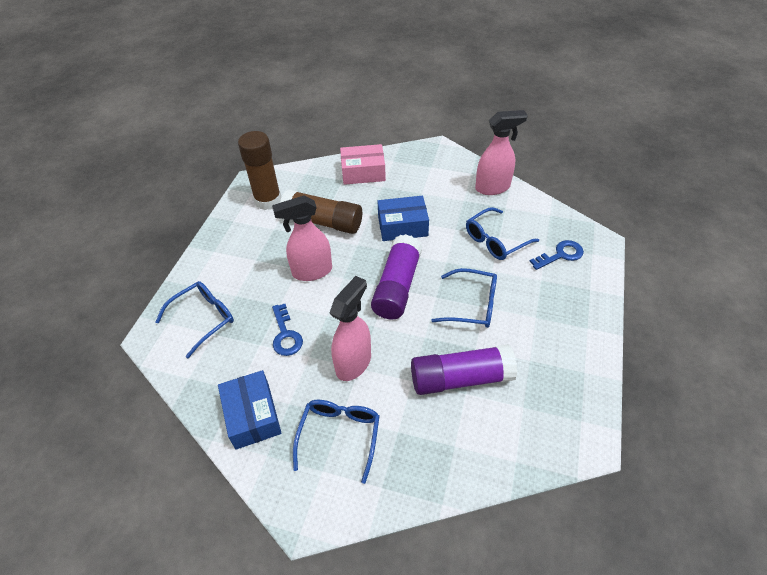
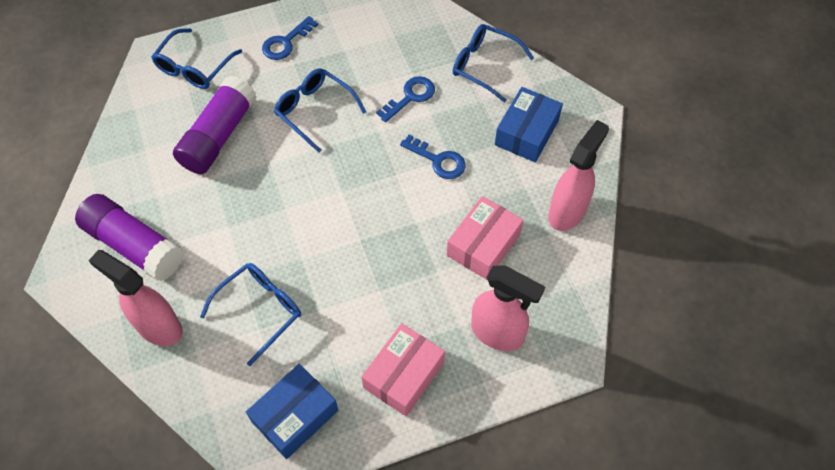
blue key: 2 -> 3
brown glue stick: 2 -> 0
pink box: 1 -> 2

